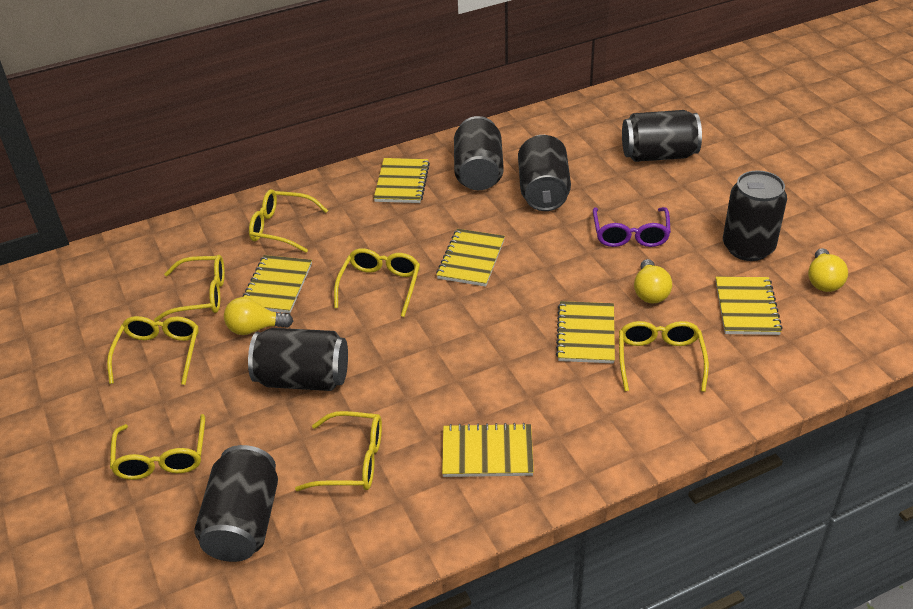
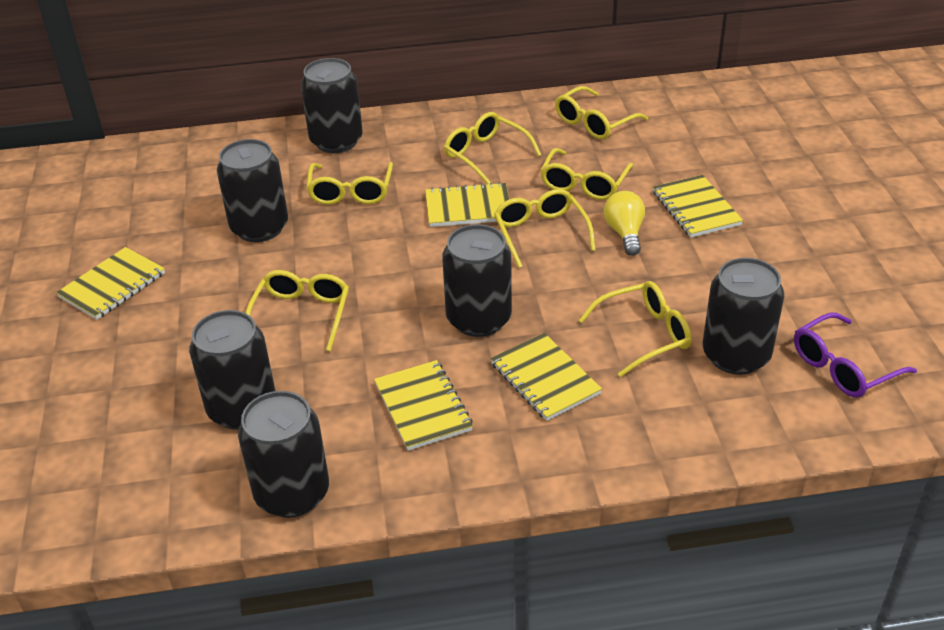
yellow light bulb: 3 -> 1
yellow notebook: 6 -> 5

